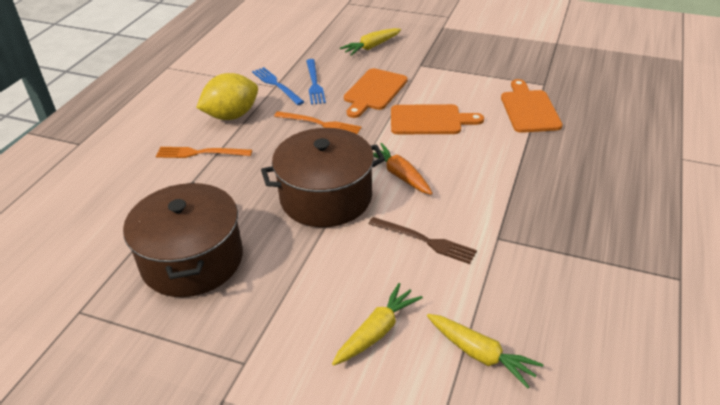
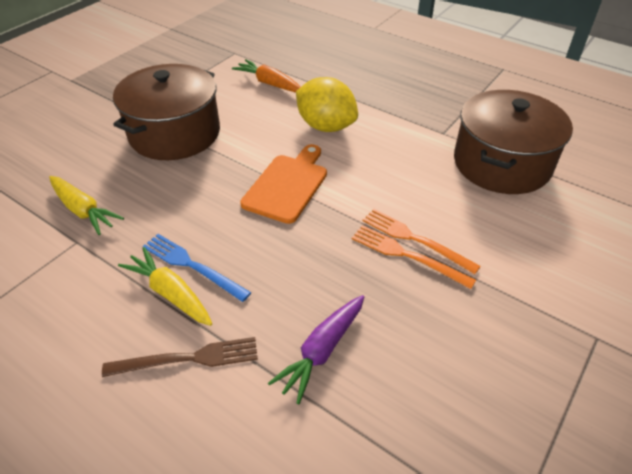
blue fork: 2 -> 1
orange cutting board: 3 -> 1
purple carrot: 0 -> 1
yellow carrot: 3 -> 2

